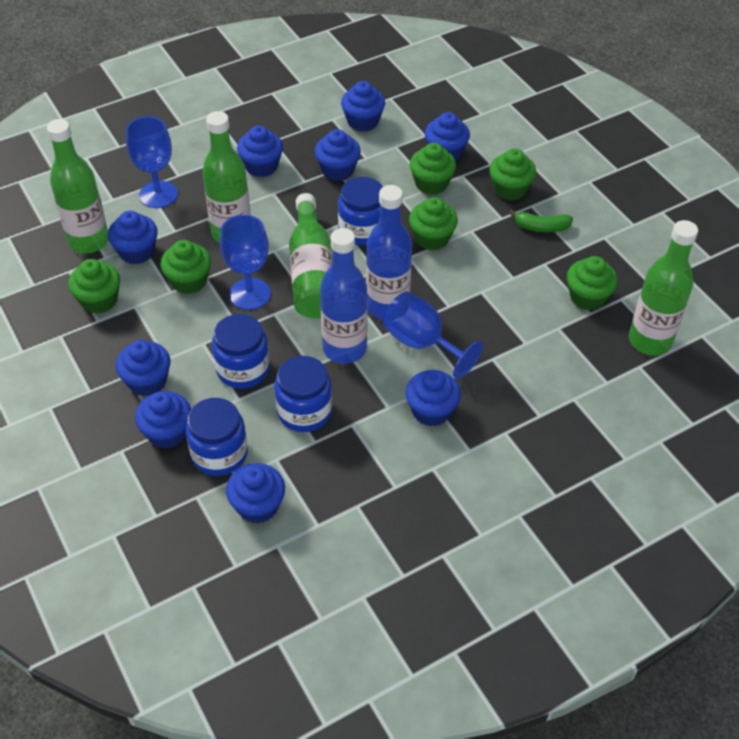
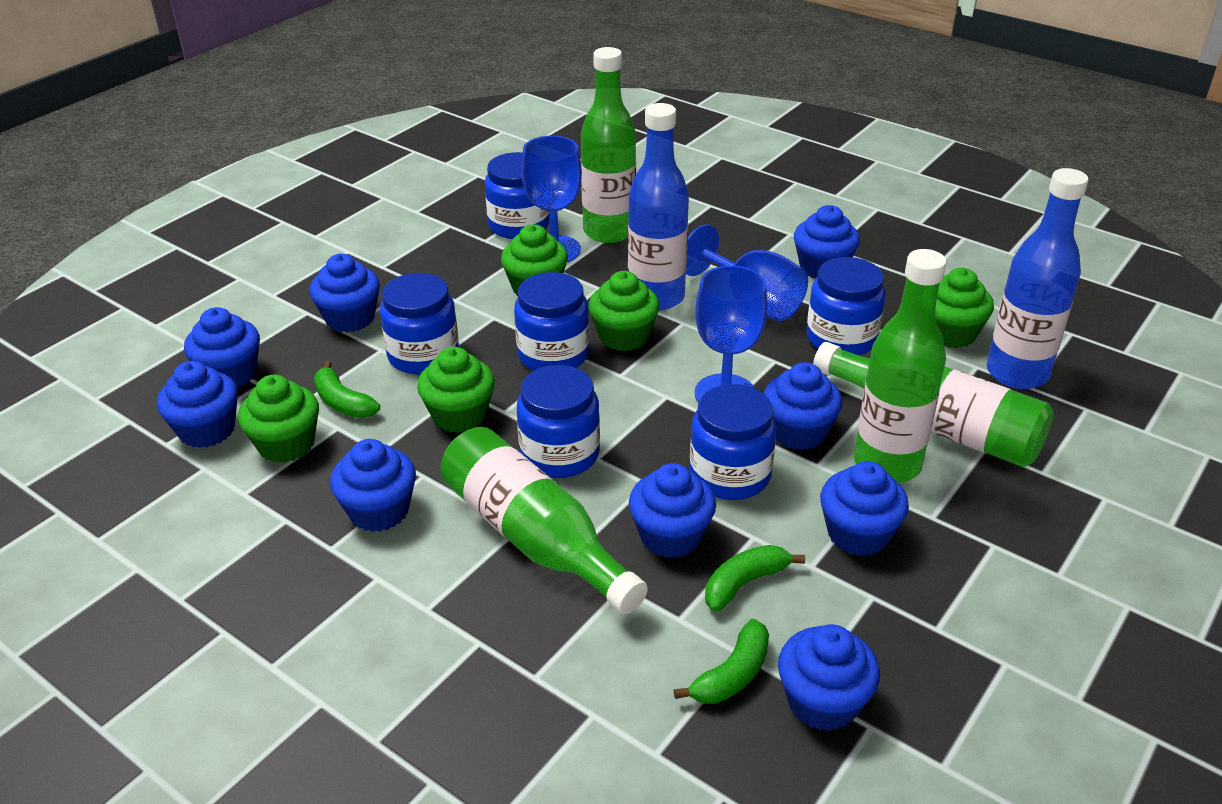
blue jar: 4 -> 6
green banana: 1 -> 3
green cupcake: 6 -> 5

